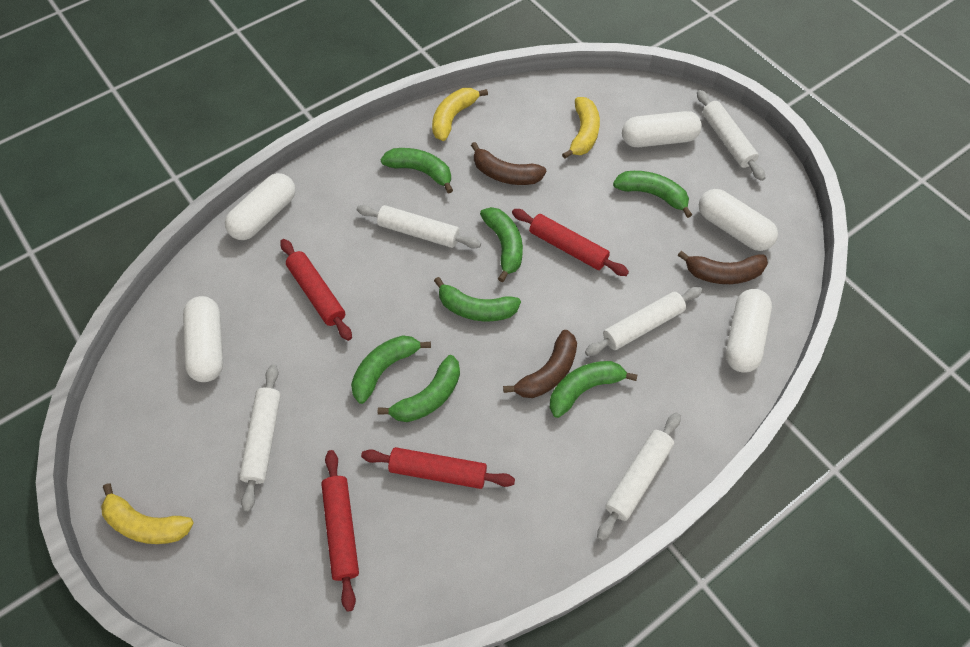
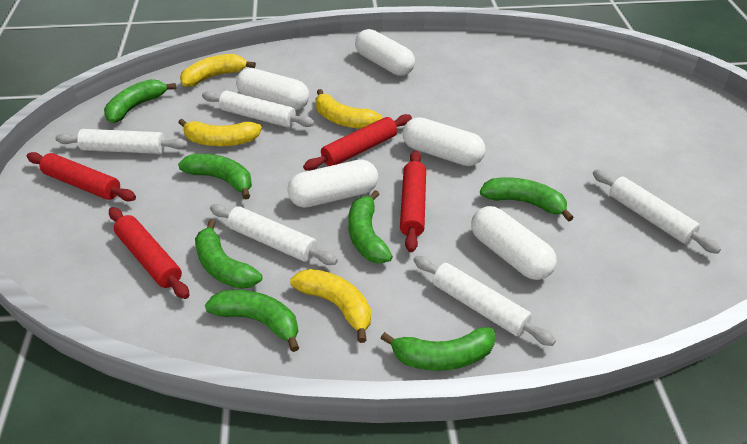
brown banana: 3 -> 0
yellow banana: 3 -> 4

